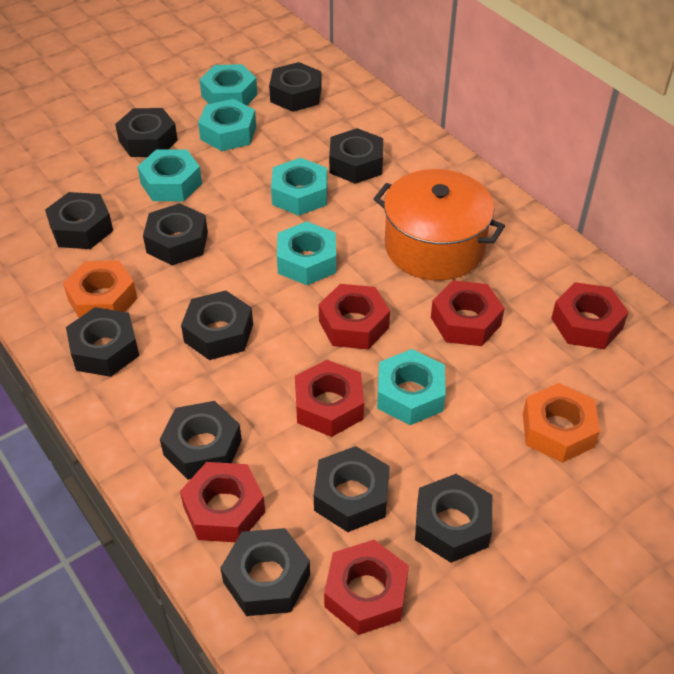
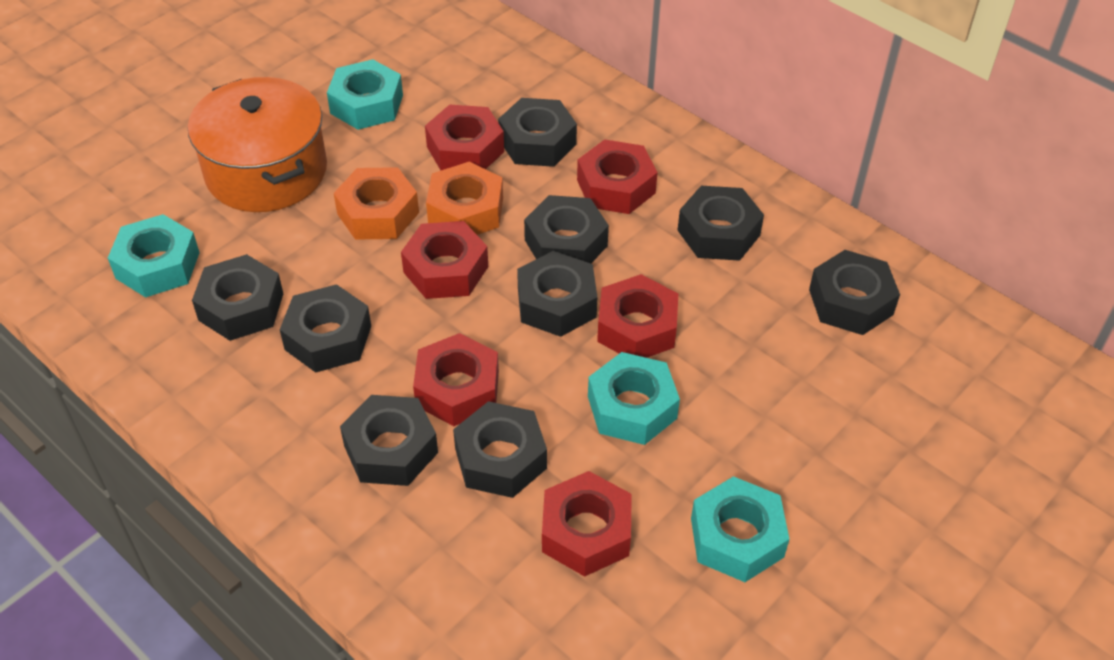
black nut: 11 -> 9
turquoise nut: 6 -> 4

